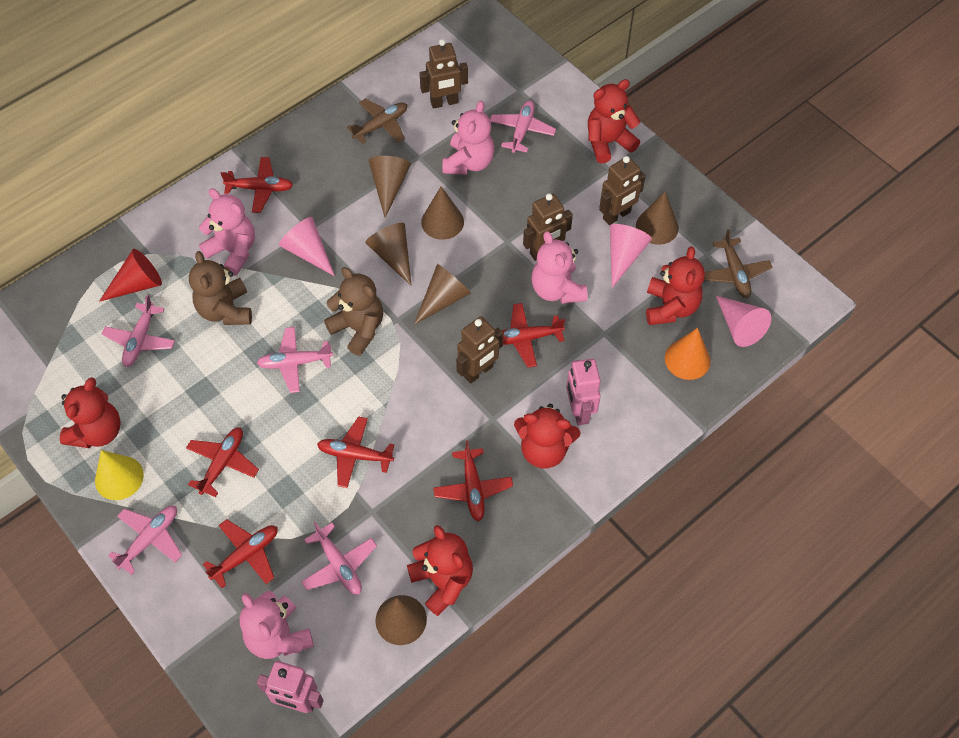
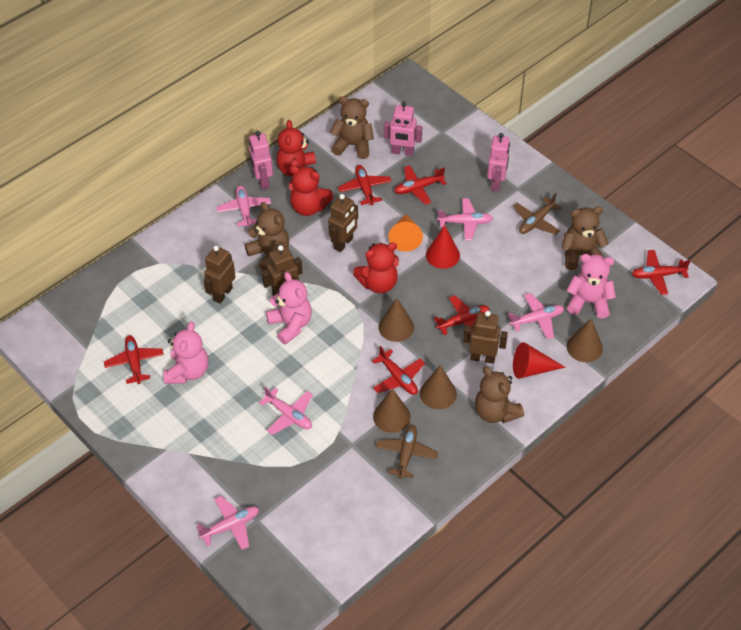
brown cone: 6 -> 4
brown teddy bear: 2 -> 4
pink cone: 3 -> 0
pink robot: 2 -> 3
pink teddy bear: 4 -> 3
red cone: 1 -> 2
red teddy bear: 5 -> 3
yellow cone: 1 -> 0

